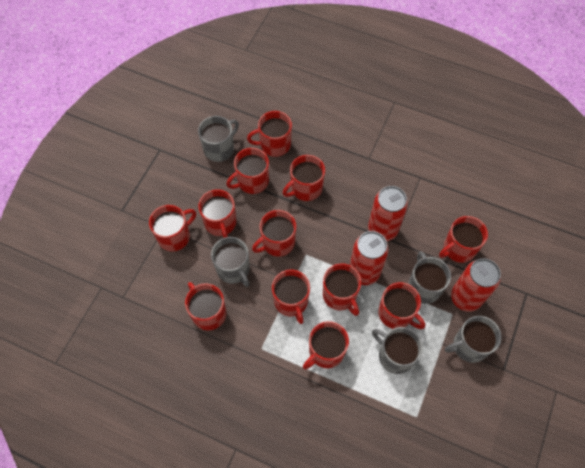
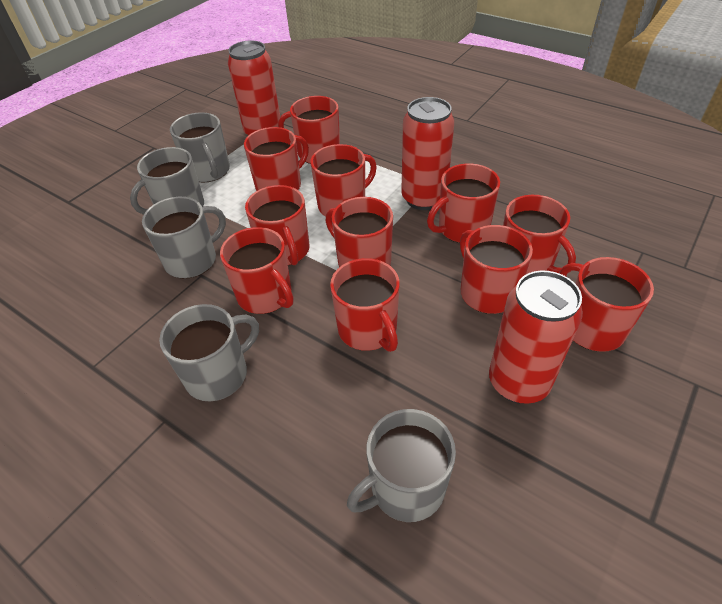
red mug: 12 -> 11

